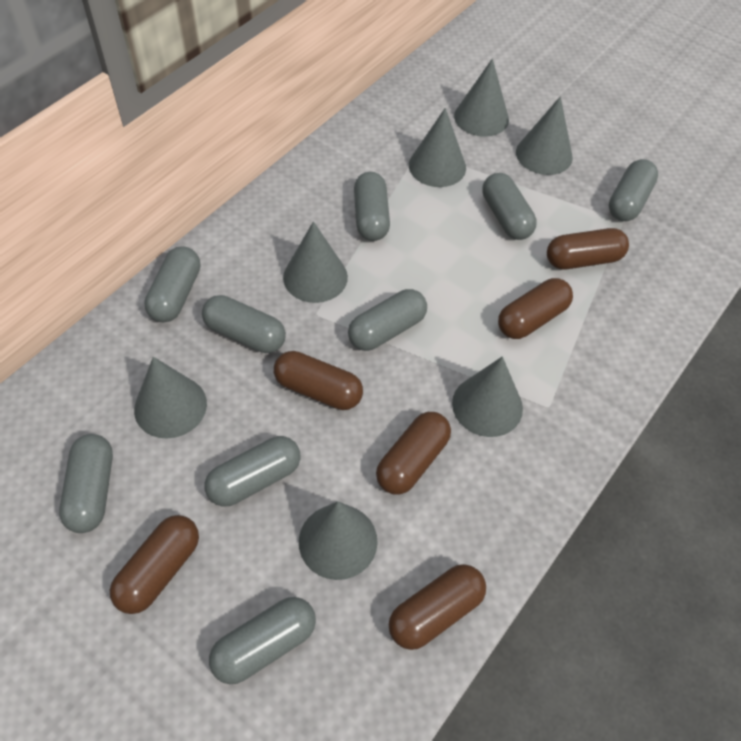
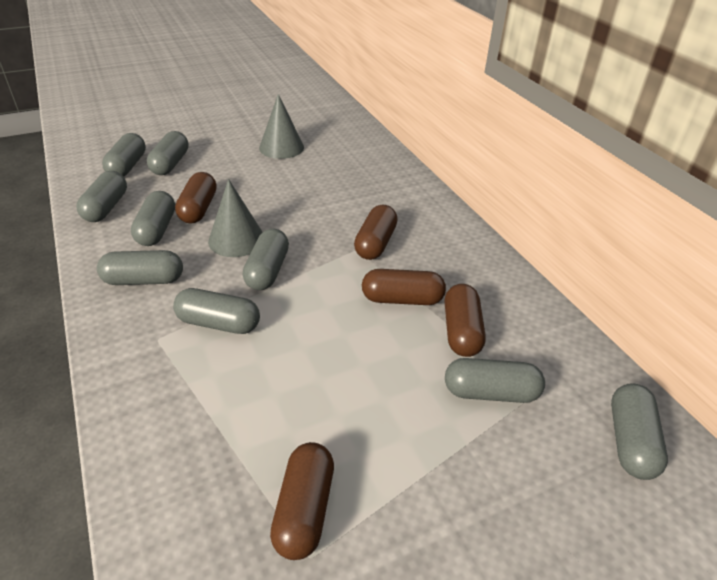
brown capsule: 6 -> 5
grey cone: 7 -> 2

